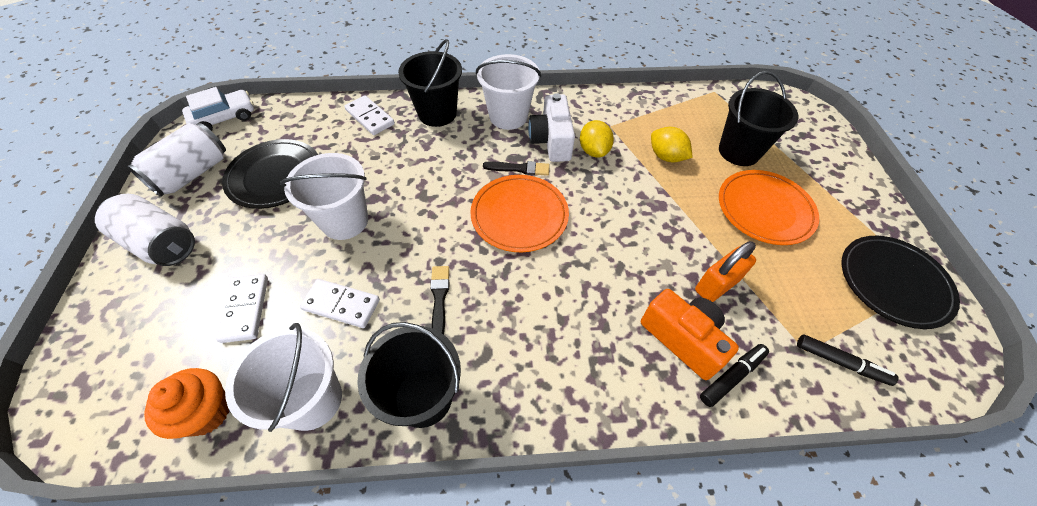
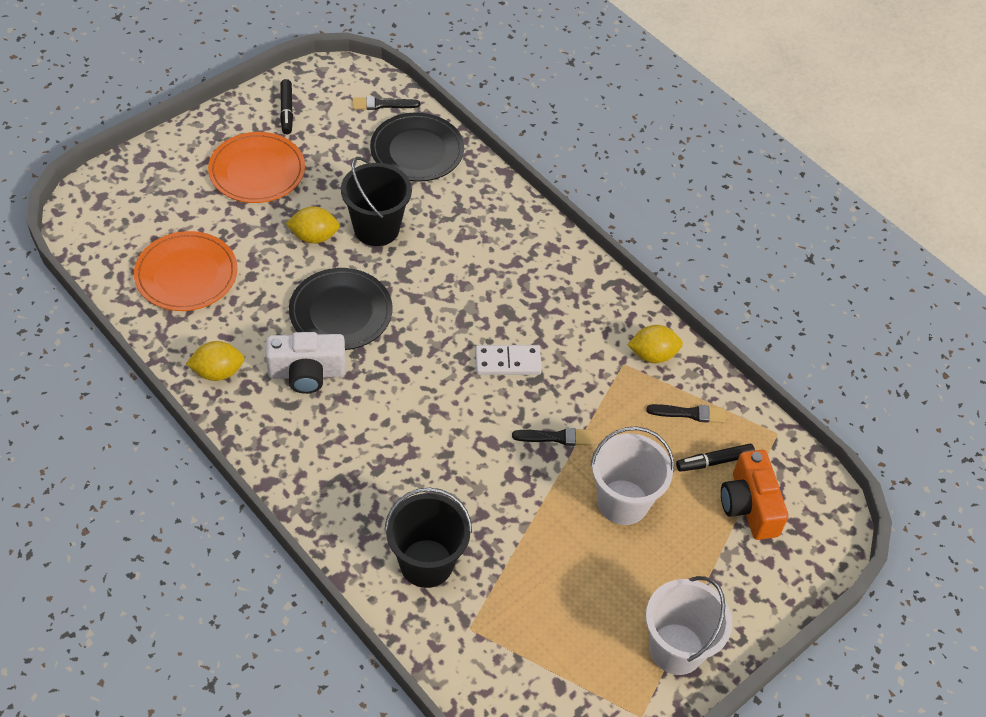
black brush: 2 -> 3
black bucket: 3 -> 2
orange cupcake: 1 -> 0
orange padlock: 1 -> 0
white bucket: 3 -> 2
white can: 2 -> 0
white car: 1 -> 0
white domino: 3 -> 1
yellow lemon: 2 -> 3

